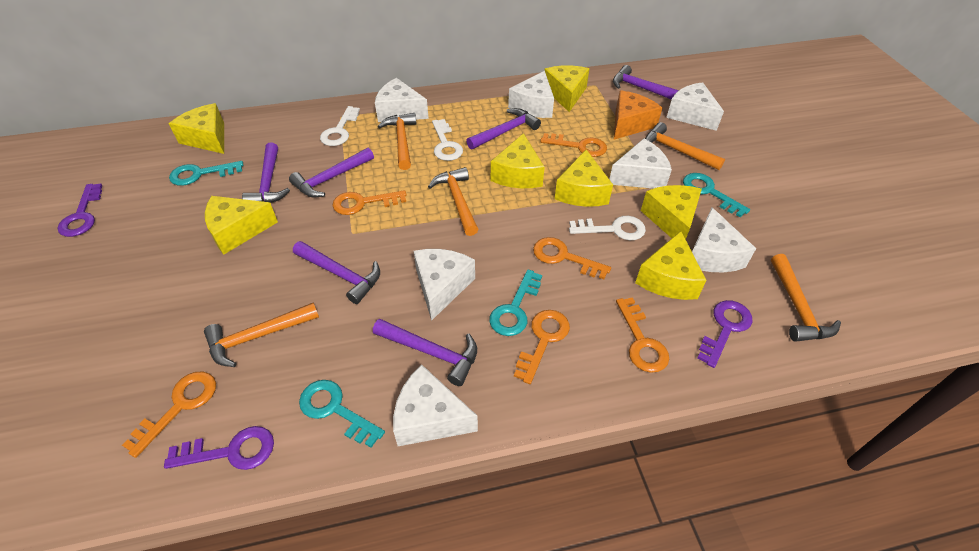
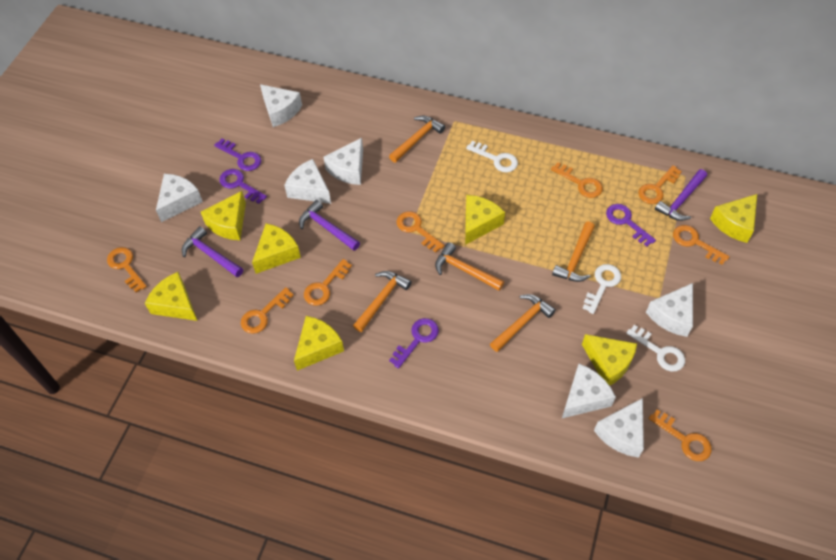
orange cheese: 1 -> 0
orange key: 6 -> 8
purple hammer: 6 -> 3
purple key: 3 -> 4
turquoise key: 4 -> 0

